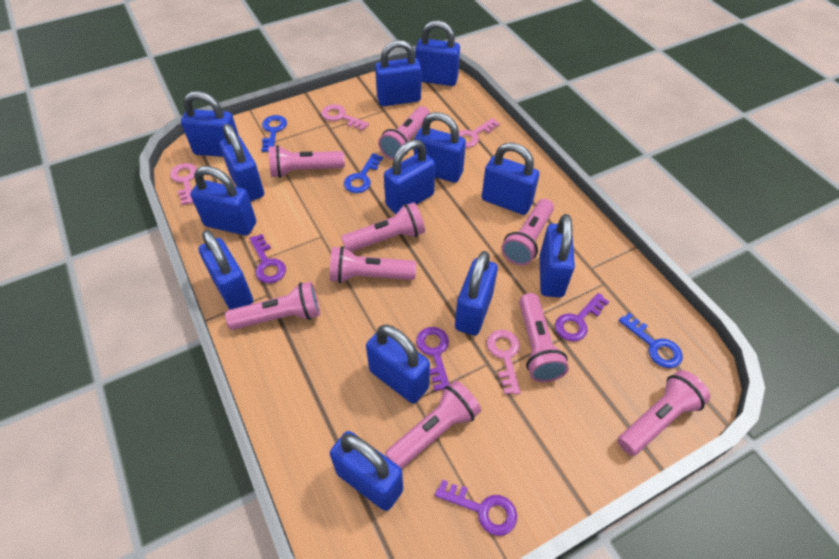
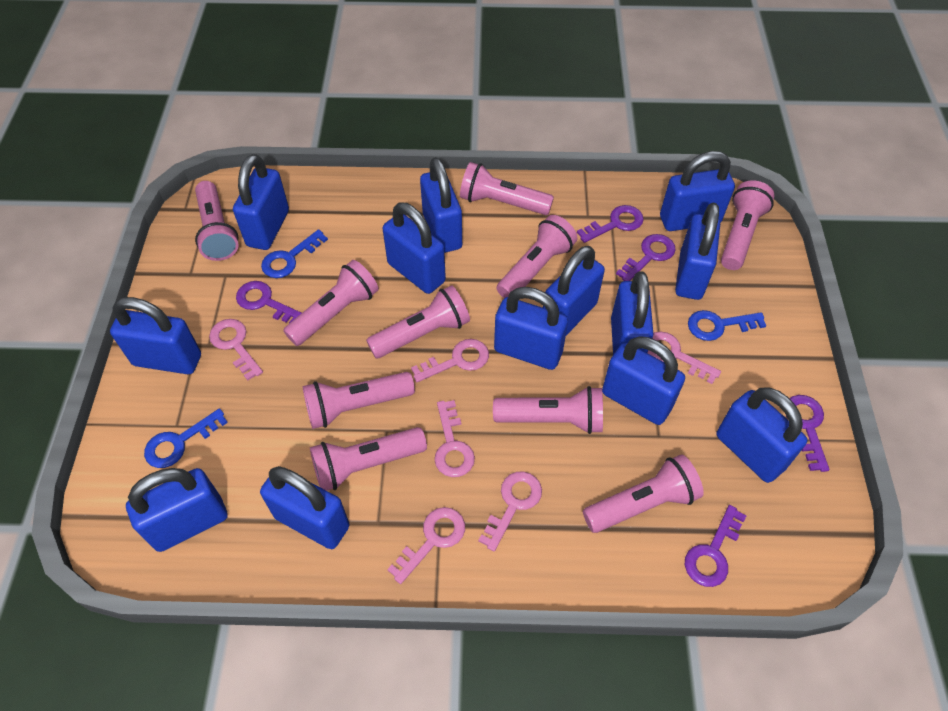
pink flashlight: 9 -> 10
pink key: 4 -> 6
purple key: 4 -> 5

